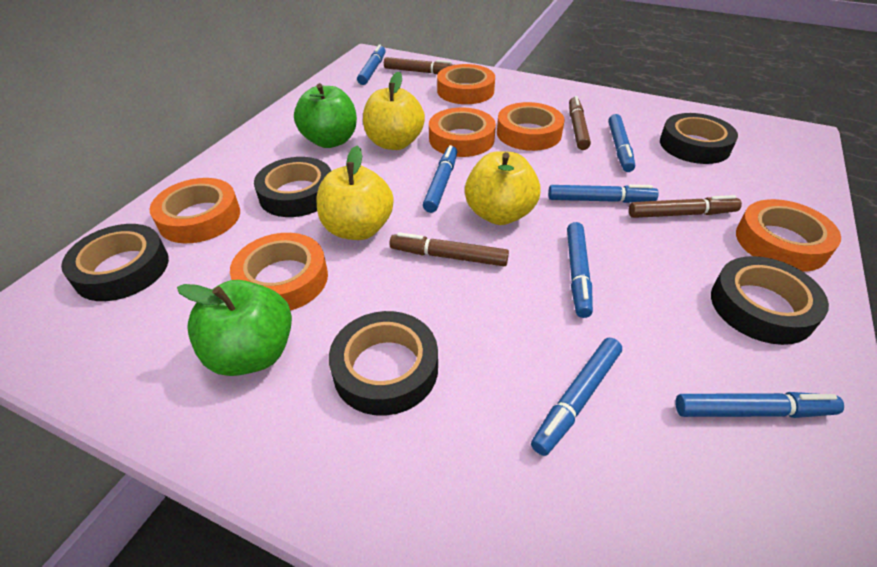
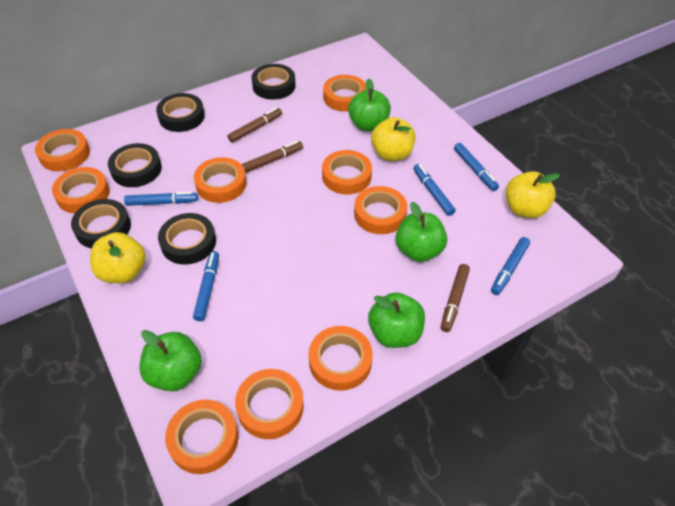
blue marker: 7 -> 5
brown marker: 4 -> 3
green apple: 2 -> 4
orange tape: 6 -> 9

